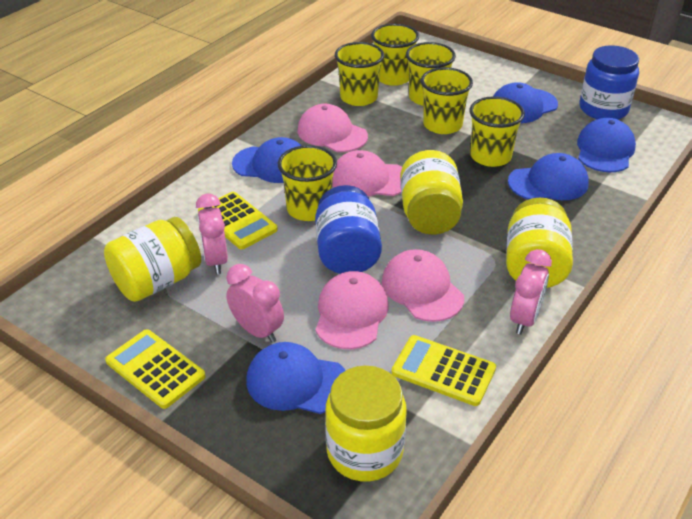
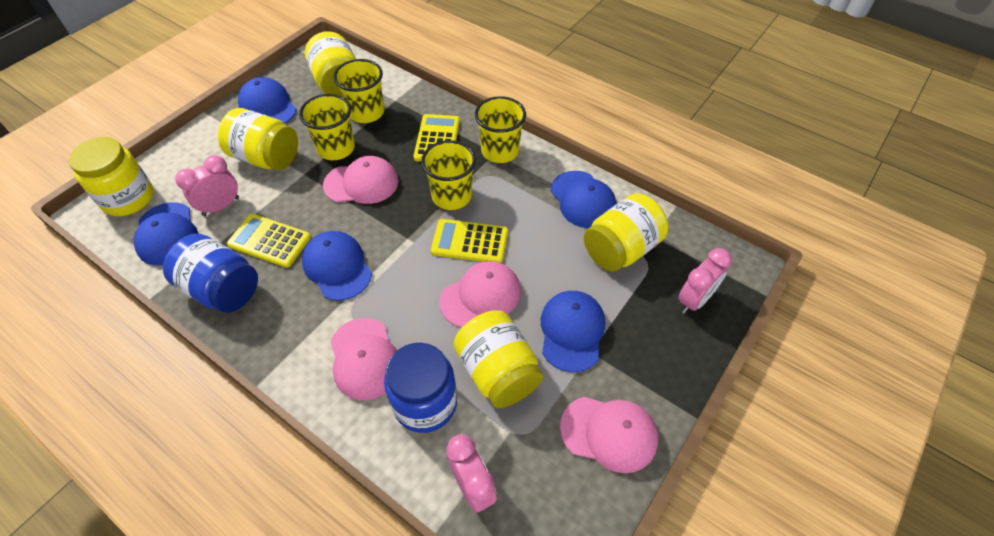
yellow cup: 6 -> 4
yellow jar: 4 -> 5

